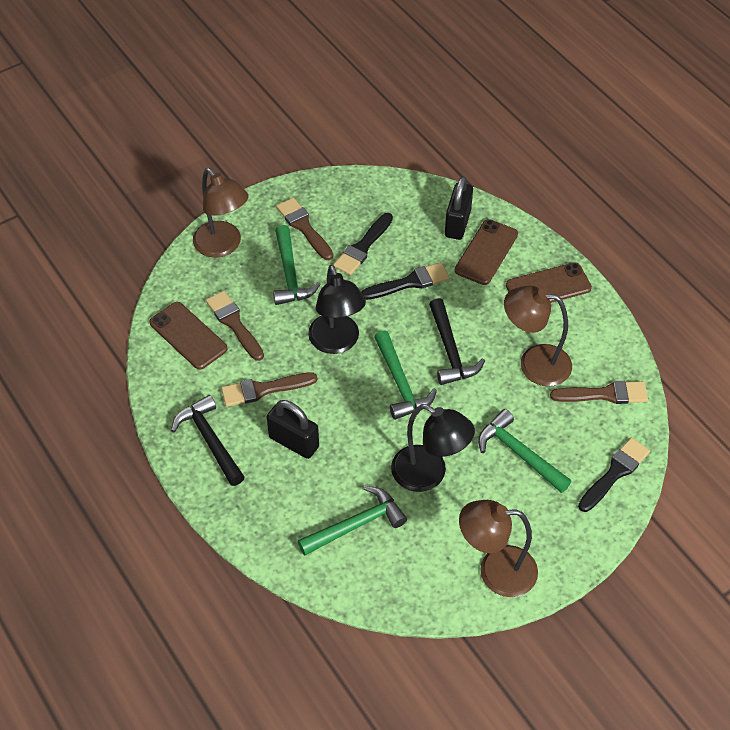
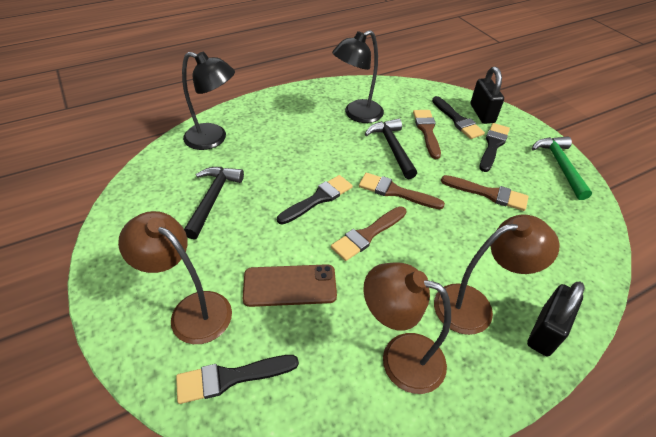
black brush: 3 -> 4
brown phone: 3 -> 1
green hammer: 4 -> 1

